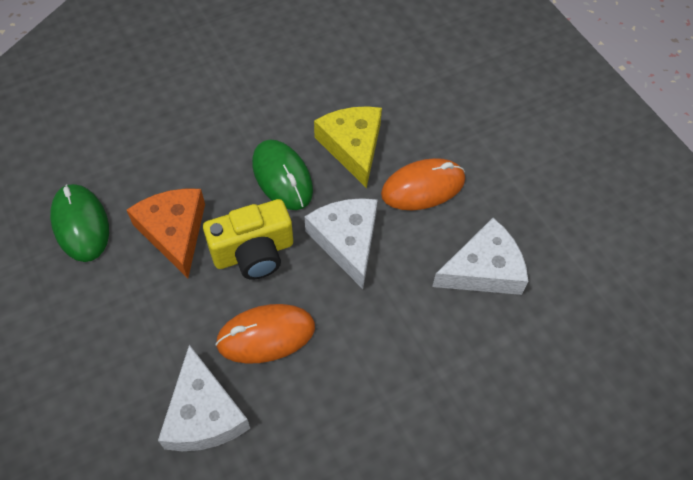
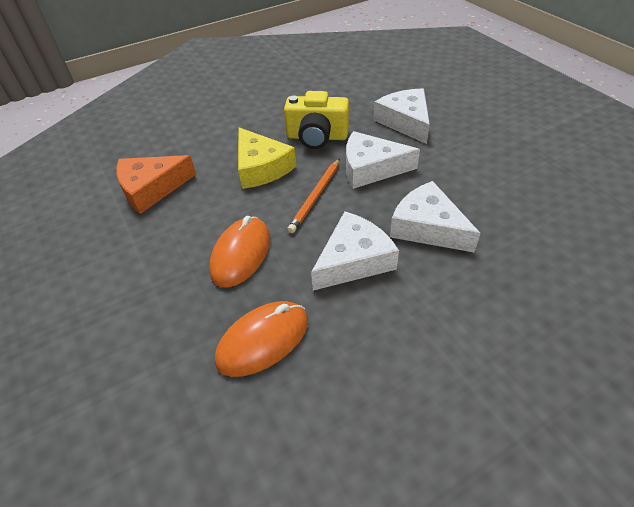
green mouse: 2 -> 0
orange pencil: 0 -> 1
white cheese: 3 -> 4

